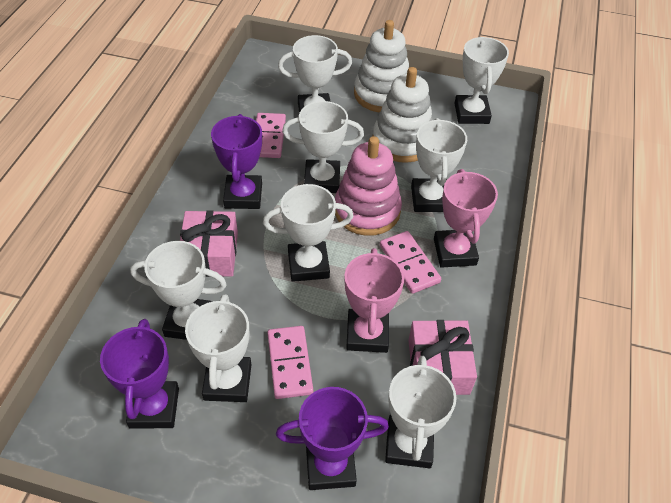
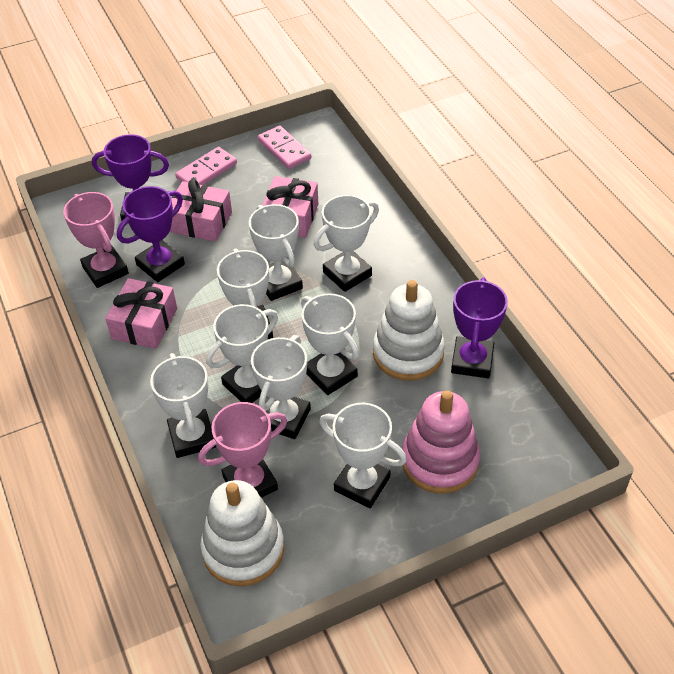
pink domino: 3 -> 2
pink gift: 2 -> 3

